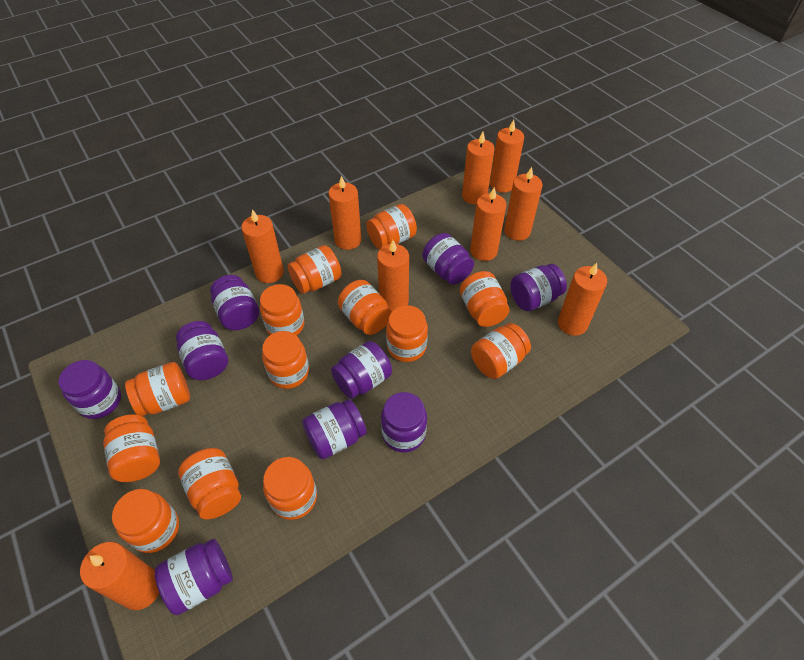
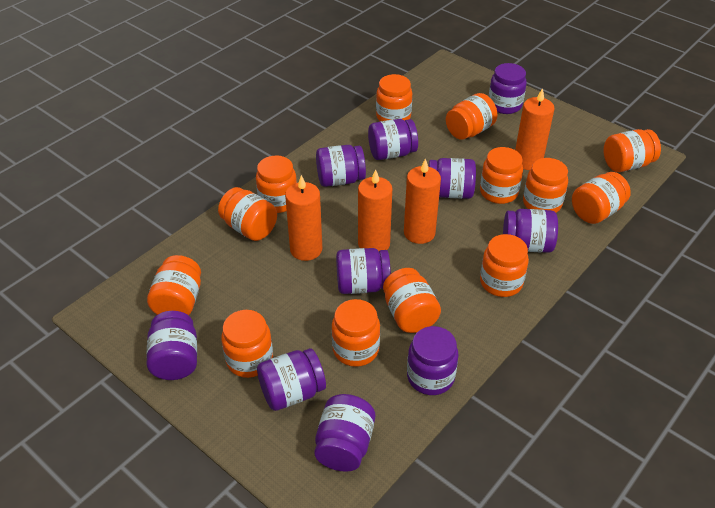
orange candle: 9 -> 4
purple jar: 9 -> 10

